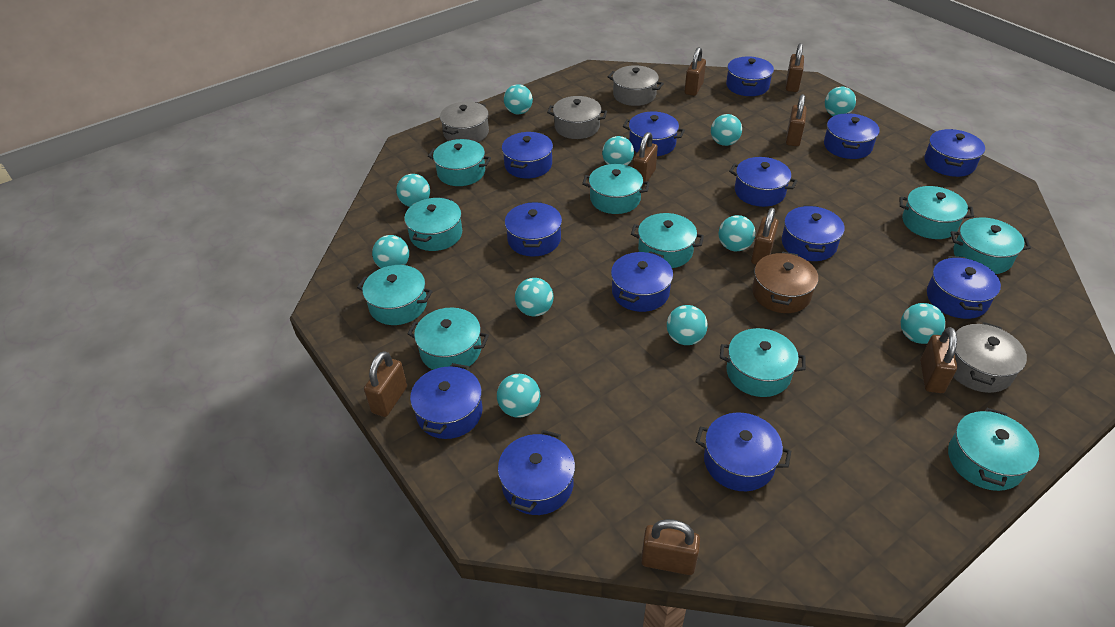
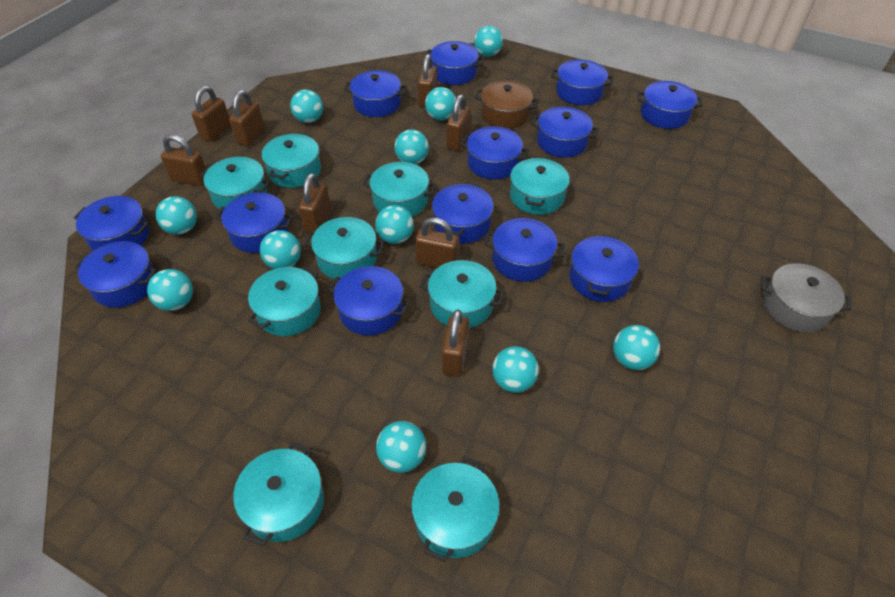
grey pot: 4 -> 1
turquoise pot: 10 -> 9

